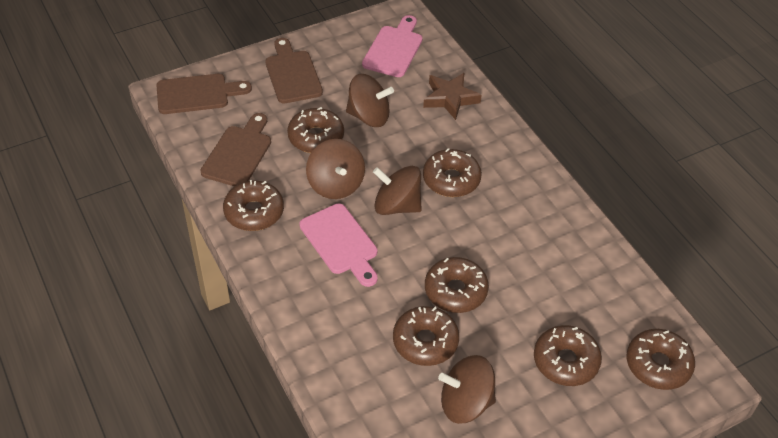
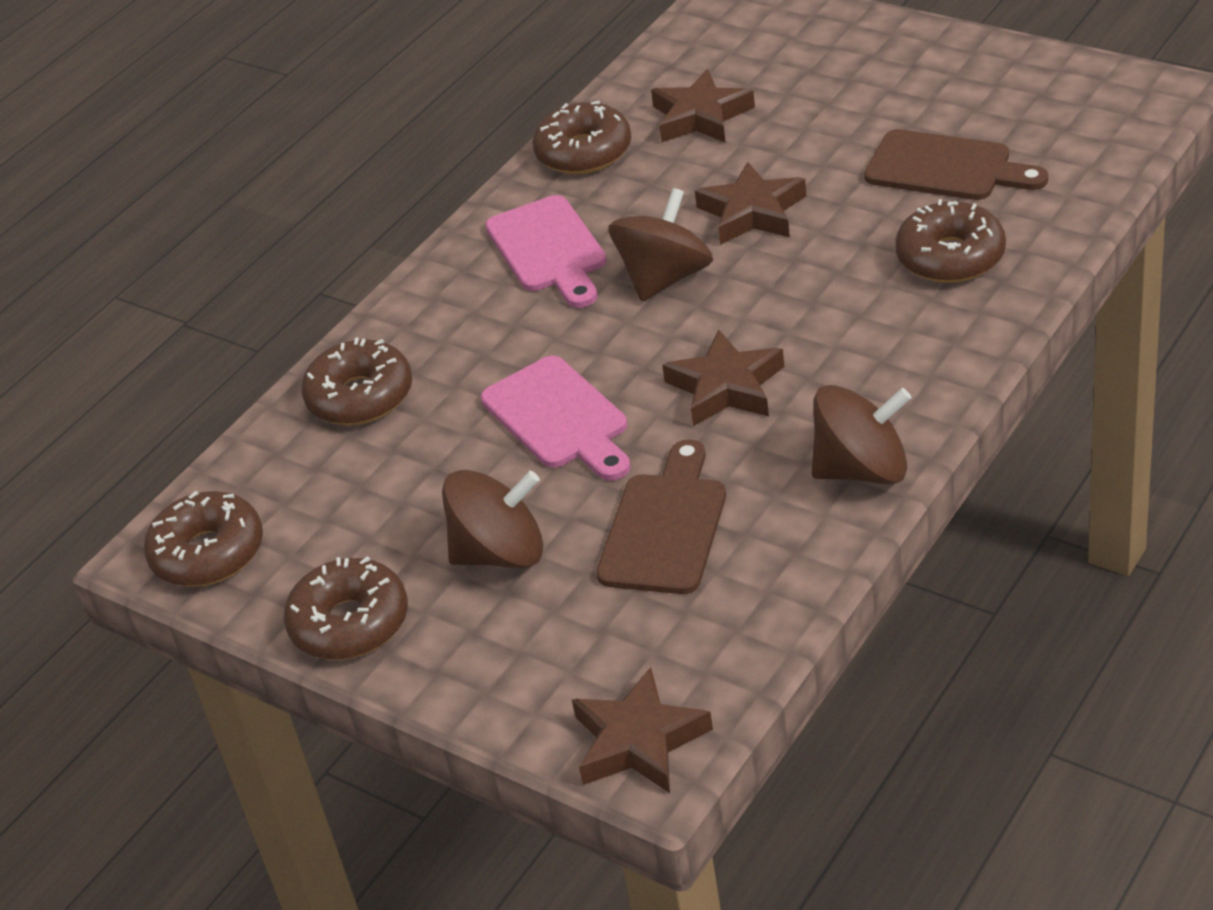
brown cutting board: 3 -> 2
brown donut: 7 -> 5
brown spinning top: 4 -> 3
brown star: 1 -> 4

